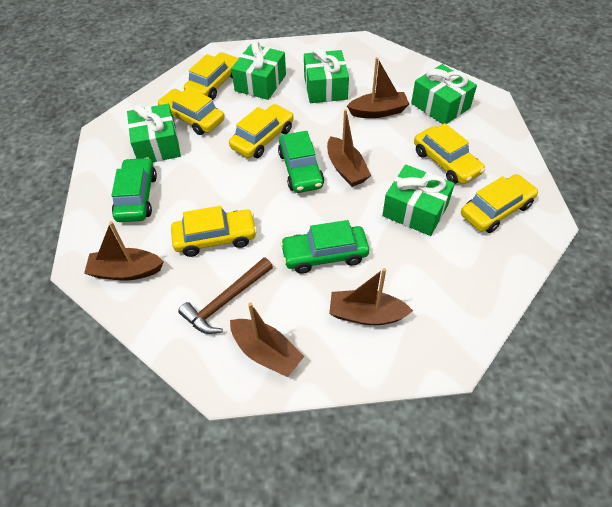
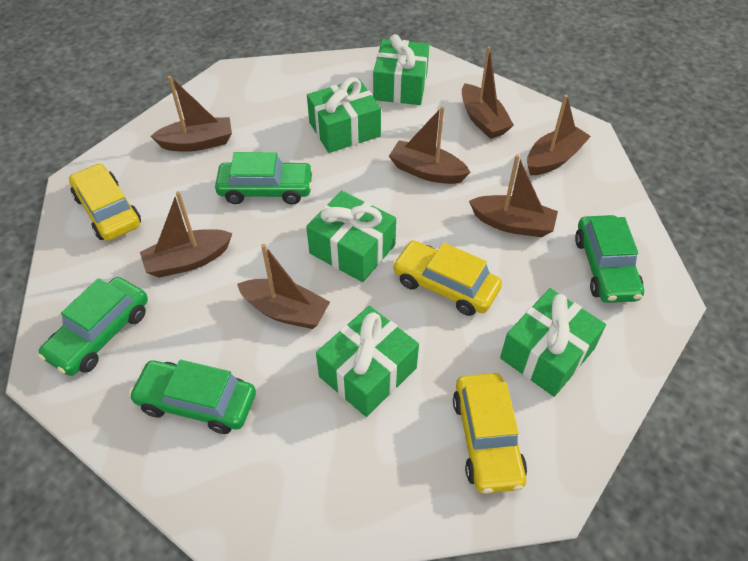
brown boat: 5 -> 7
brown hammer: 1 -> 0
green car: 3 -> 4
yellow car: 6 -> 3

